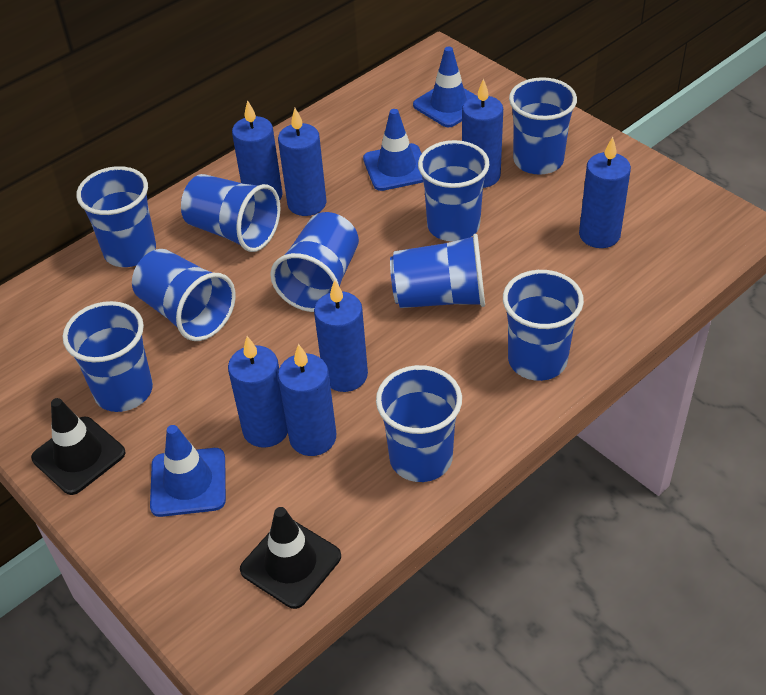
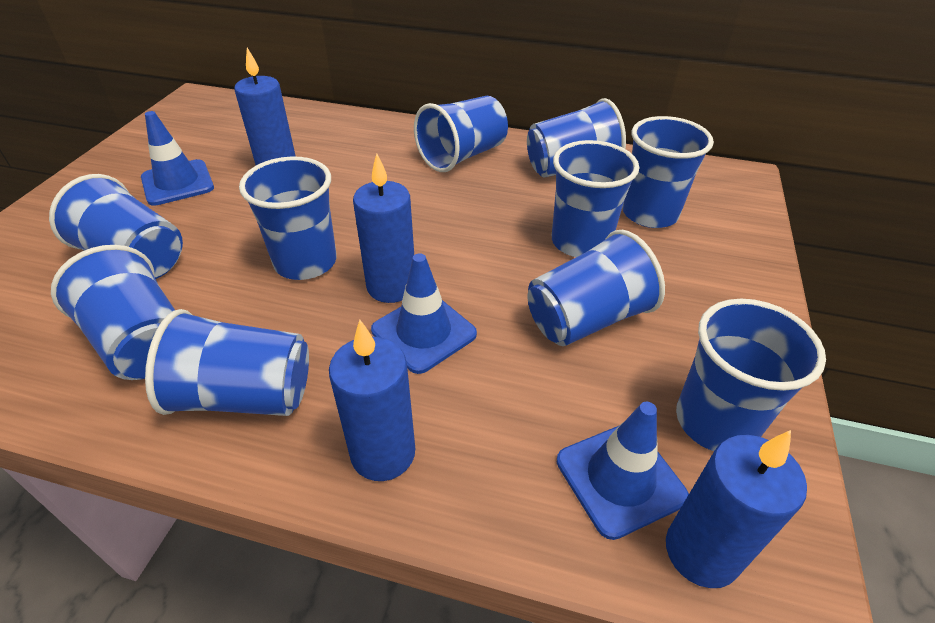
black traffic cone: 2 -> 0
blue candle: 7 -> 4

